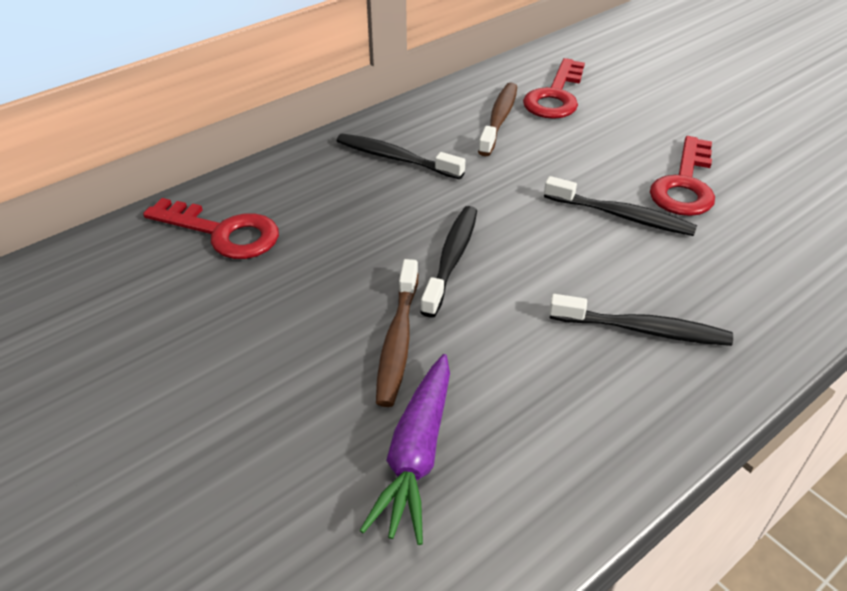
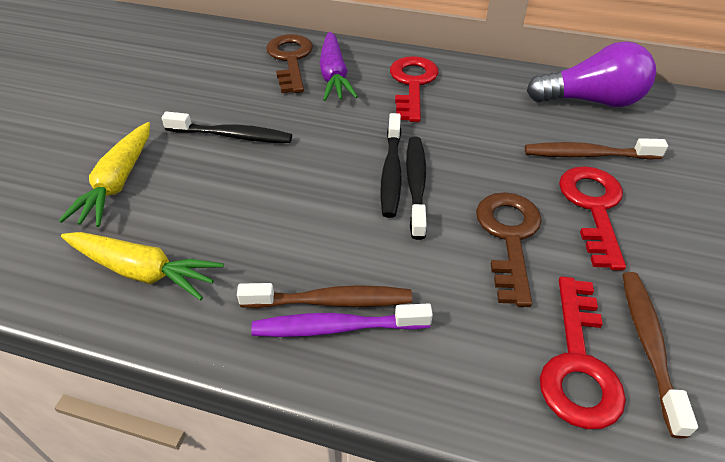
black toothbrush: 4 -> 3
brown key: 0 -> 2
brown toothbrush: 2 -> 3
purple light bulb: 0 -> 1
purple toothbrush: 0 -> 1
yellow carrot: 0 -> 2

